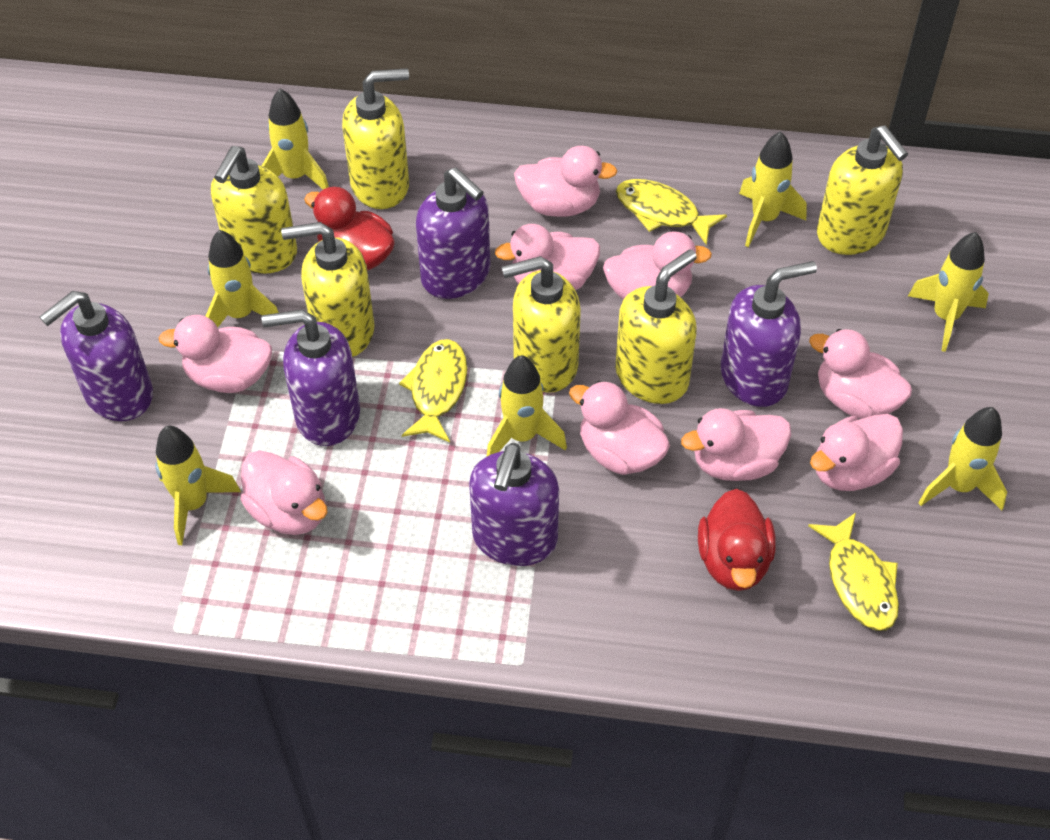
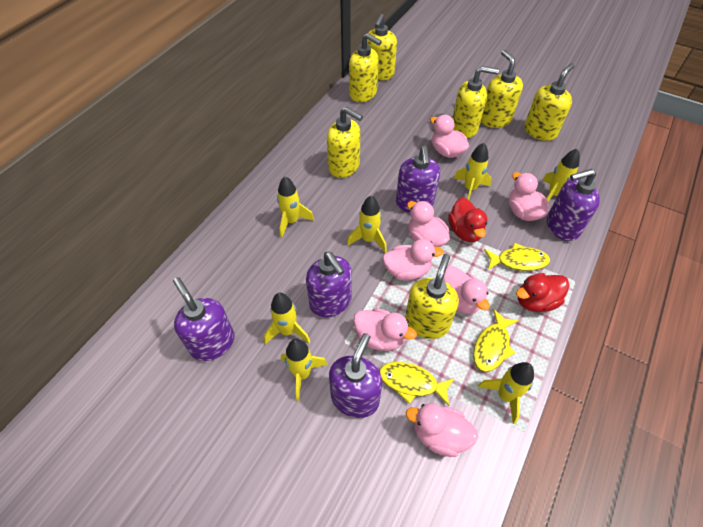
pink duck: 9 -> 7
yellow soap dispenser: 6 -> 7

